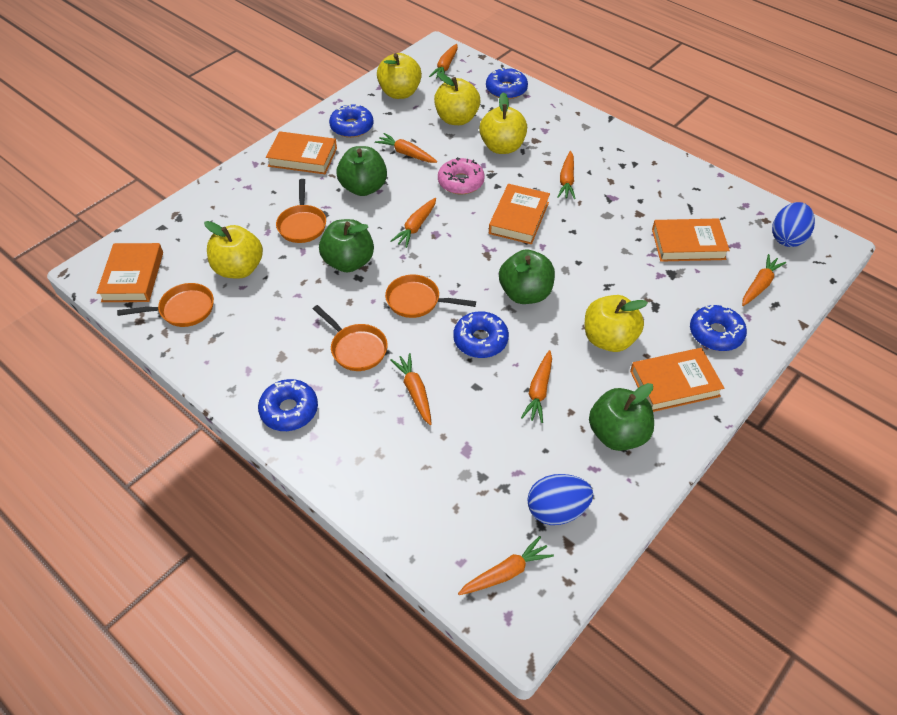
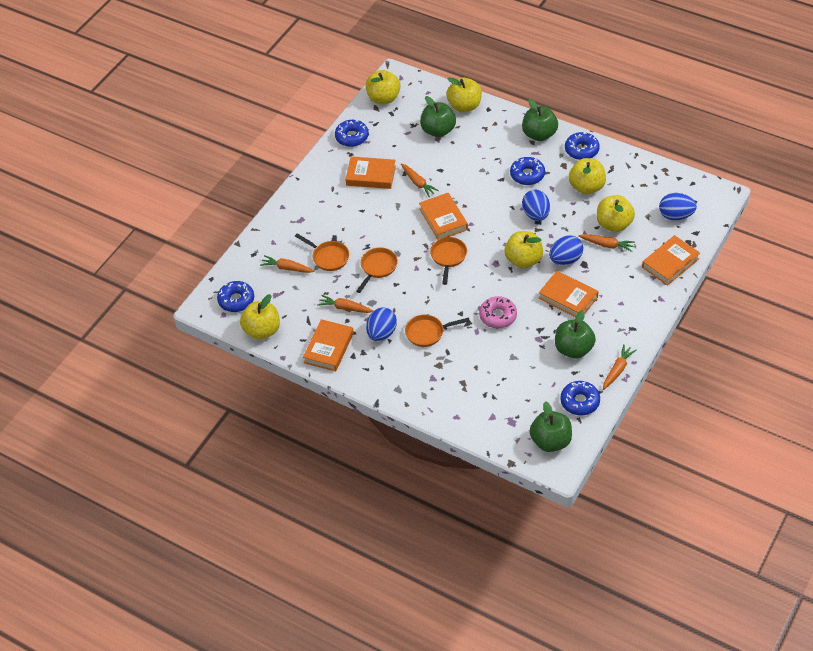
blue egg: 2 -> 4
orange carrot: 8 -> 5
yellow apple: 5 -> 6

